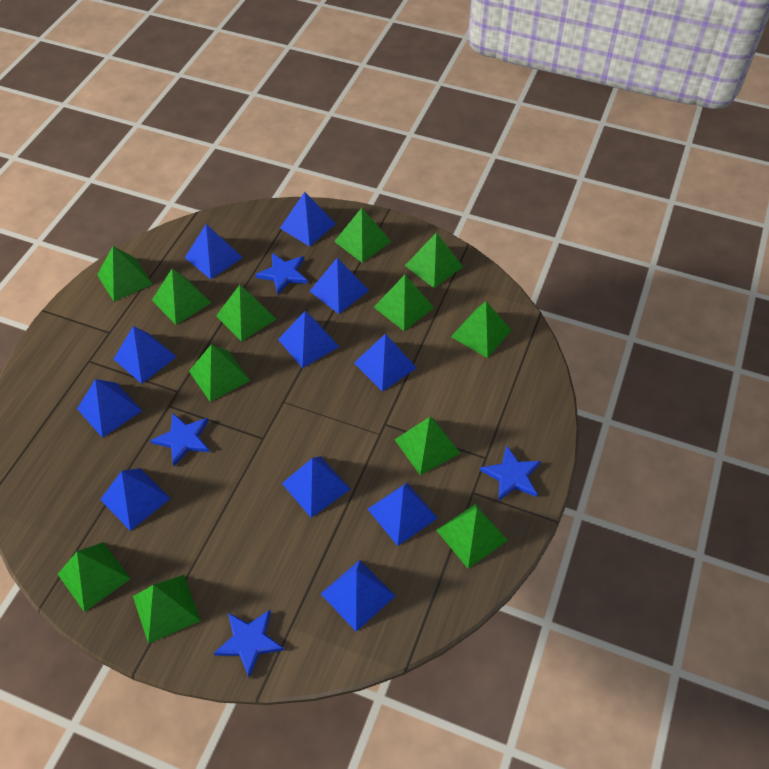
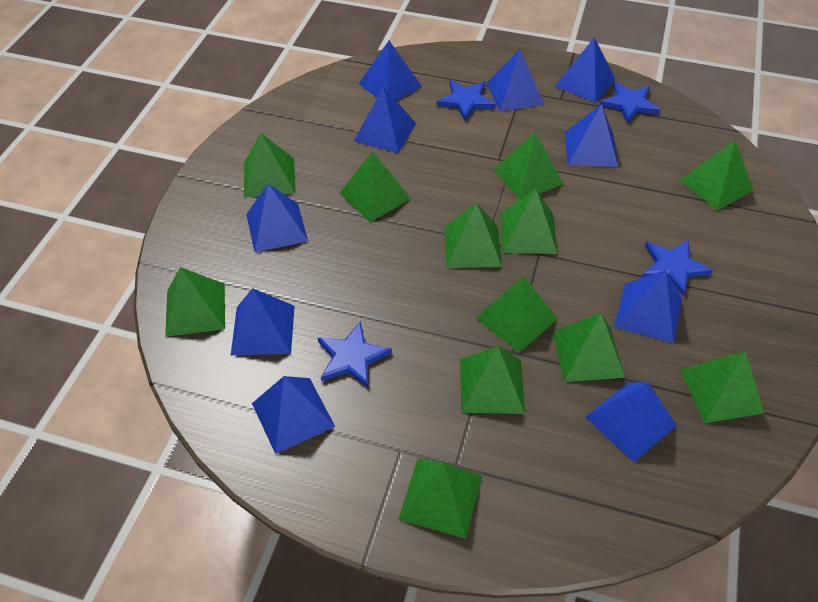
blue pyramid: 11 -> 10

